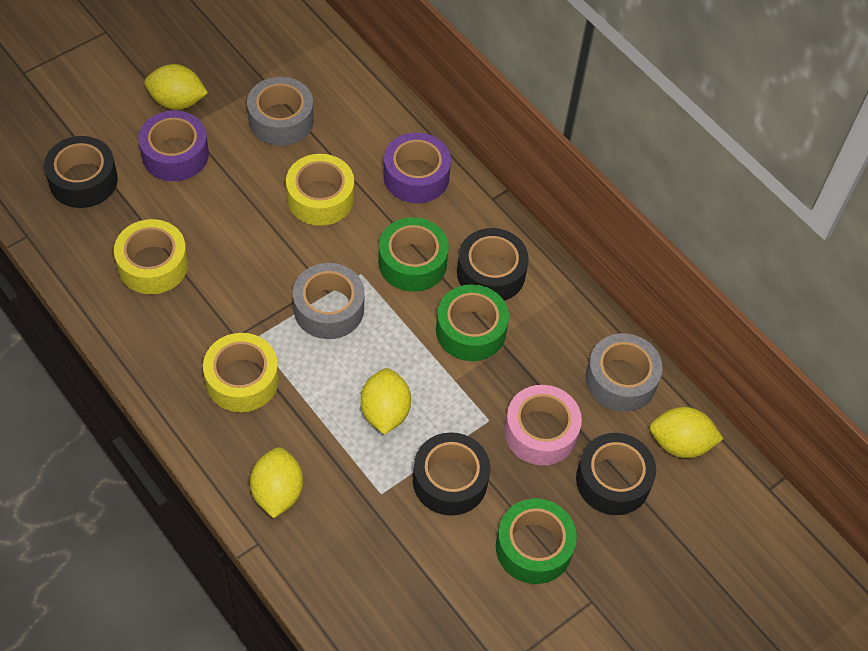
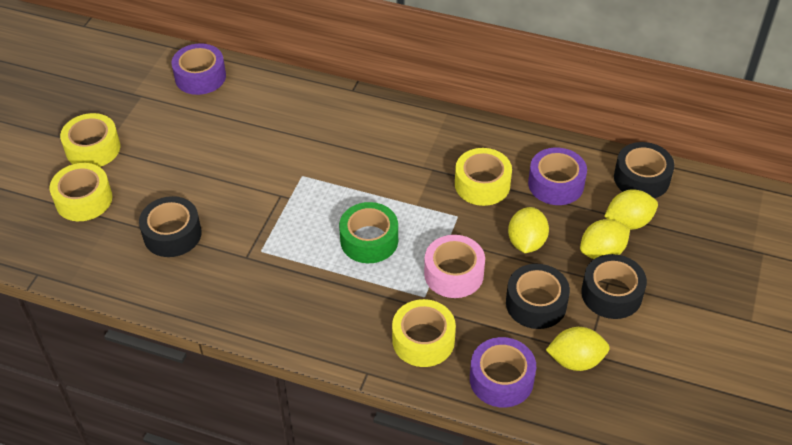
green tape: 3 -> 1
grey tape: 3 -> 0
purple tape: 2 -> 3
yellow tape: 3 -> 4

